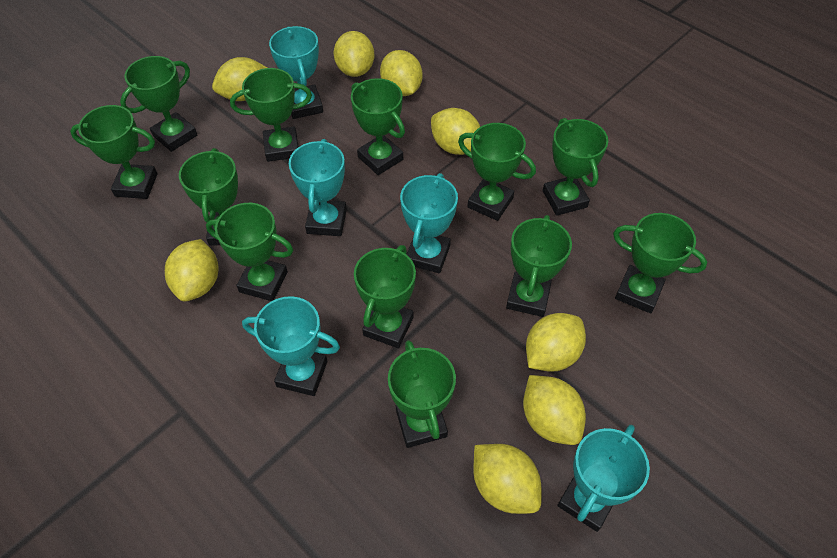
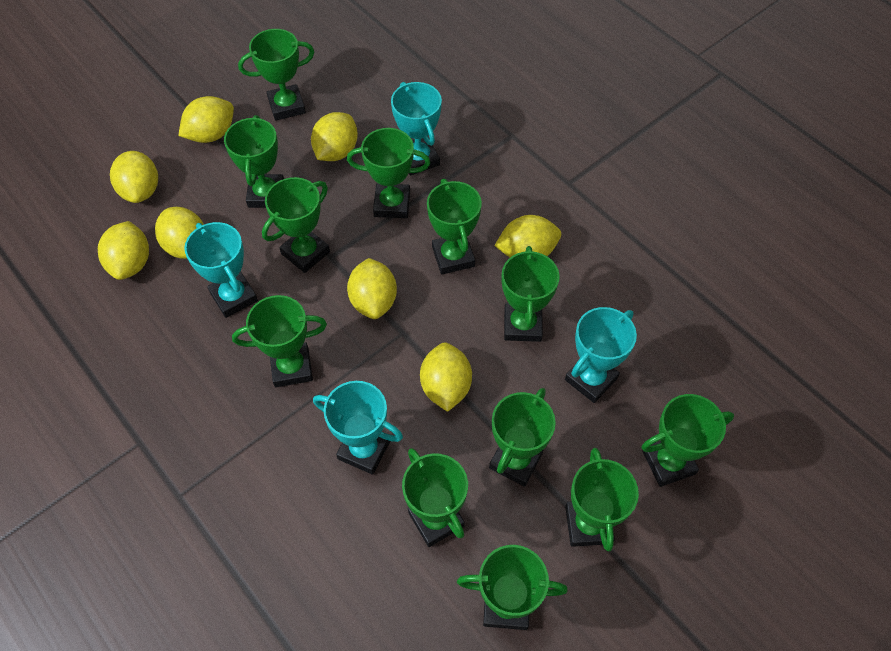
turquoise trophy: 5 -> 4

